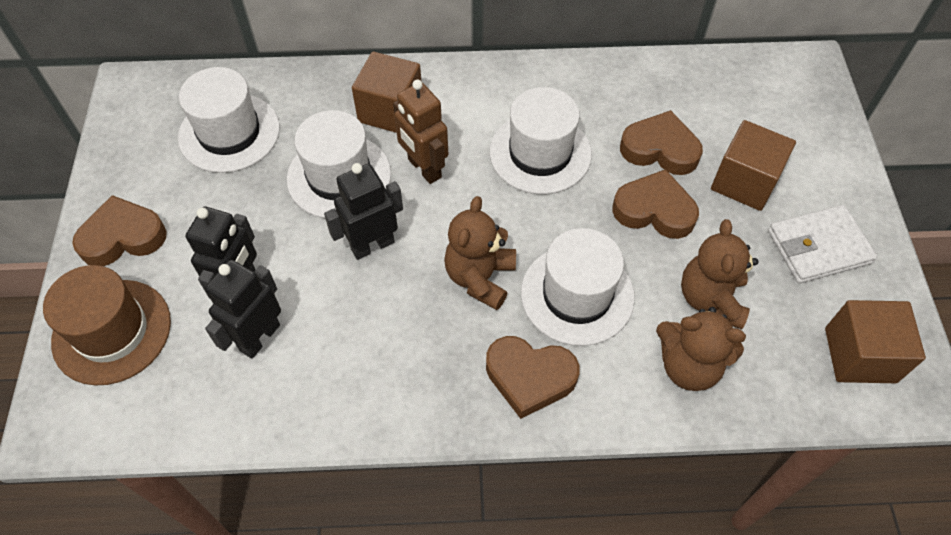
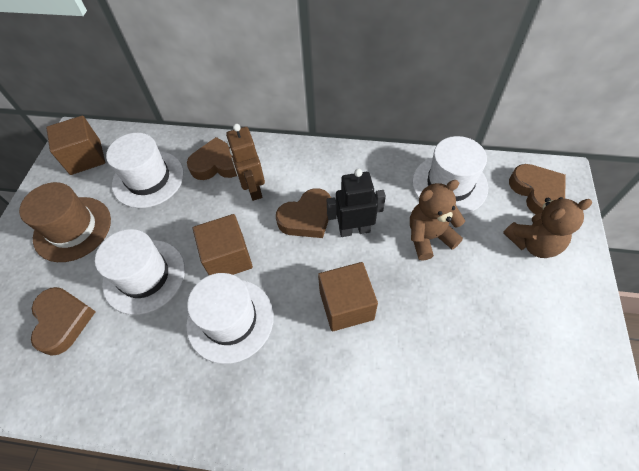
black robot: 3 -> 1
brown teddy bear: 3 -> 2
white wallet: 1 -> 0

